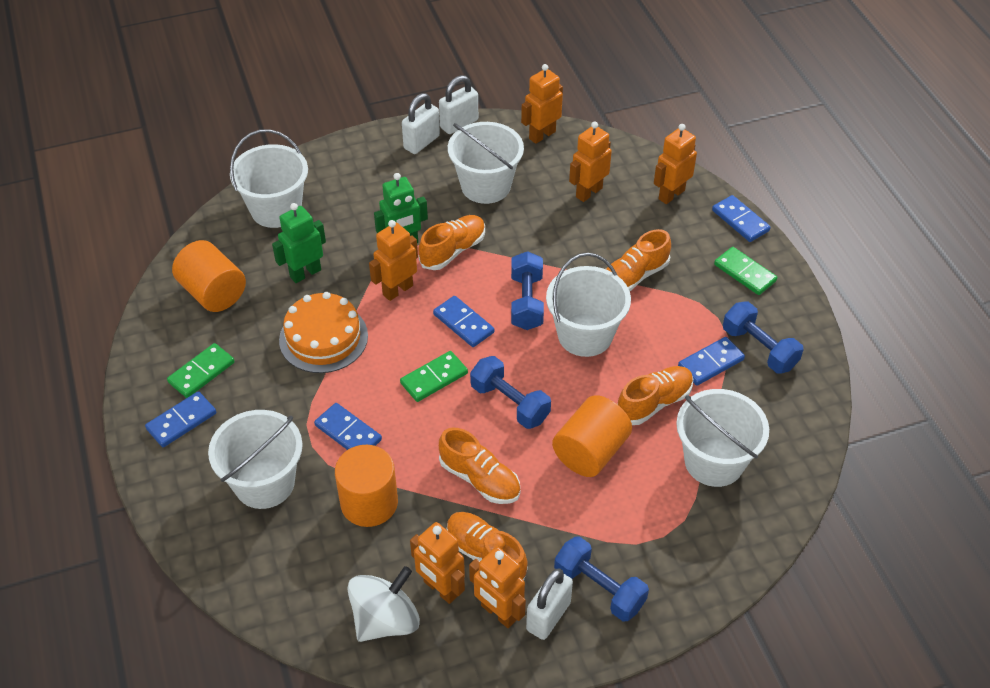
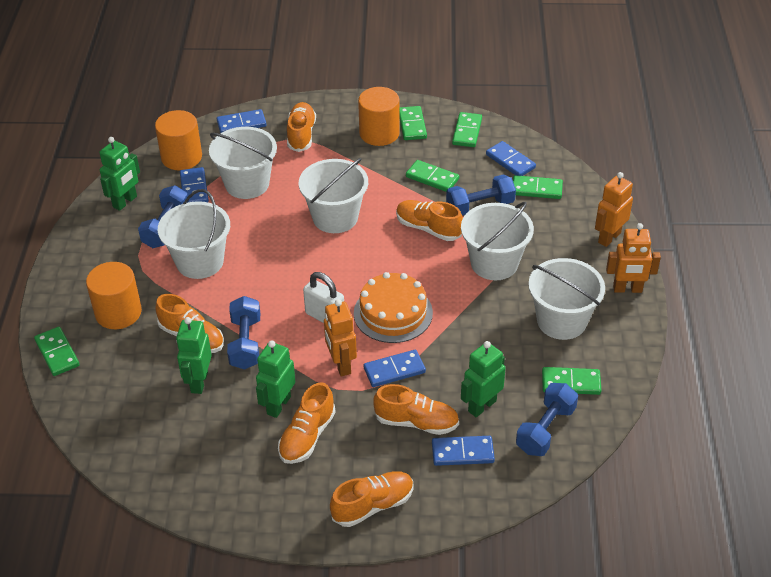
green domino: 3 -> 6
green robot: 2 -> 4
orange robot: 6 -> 3
orange shoe: 5 -> 6
white padlock: 3 -> 1
white spinning top: 1 -> 0

